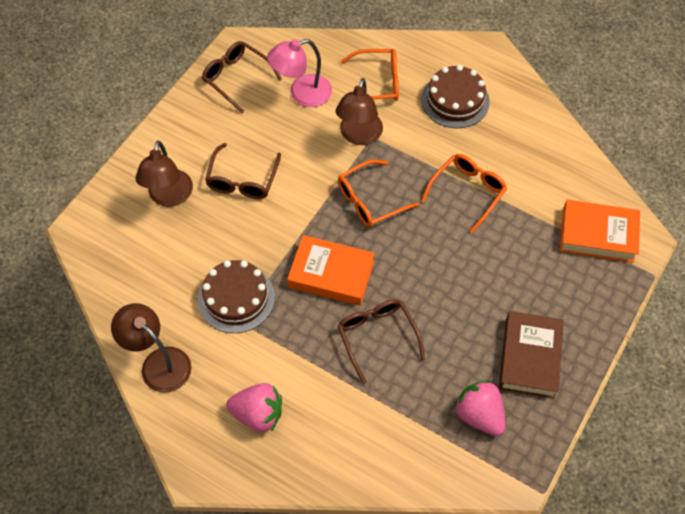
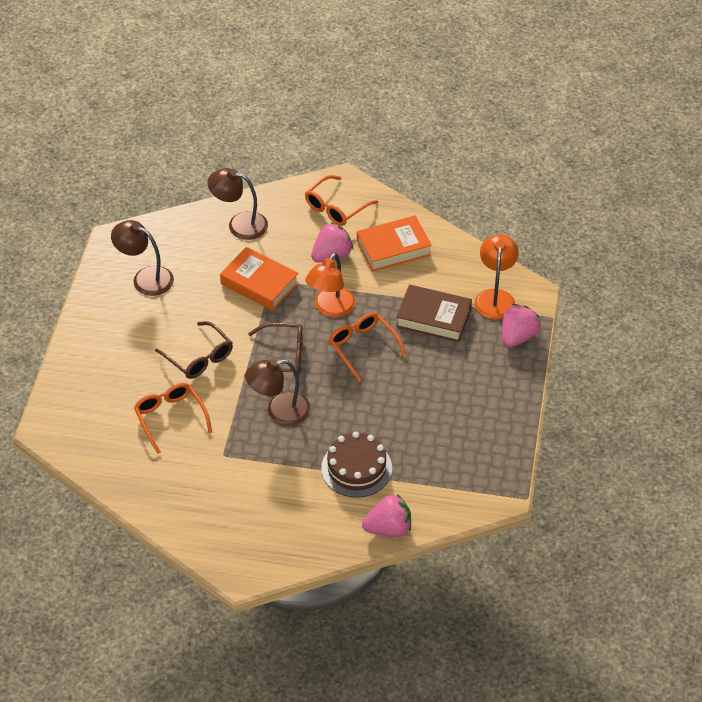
brown cake: 2 -> 1
brown glasses: 3 -> 2
orange lamp: 0 -> 2
pink lamp: 1 -> 0
pink strawberry: 2 -> 3

